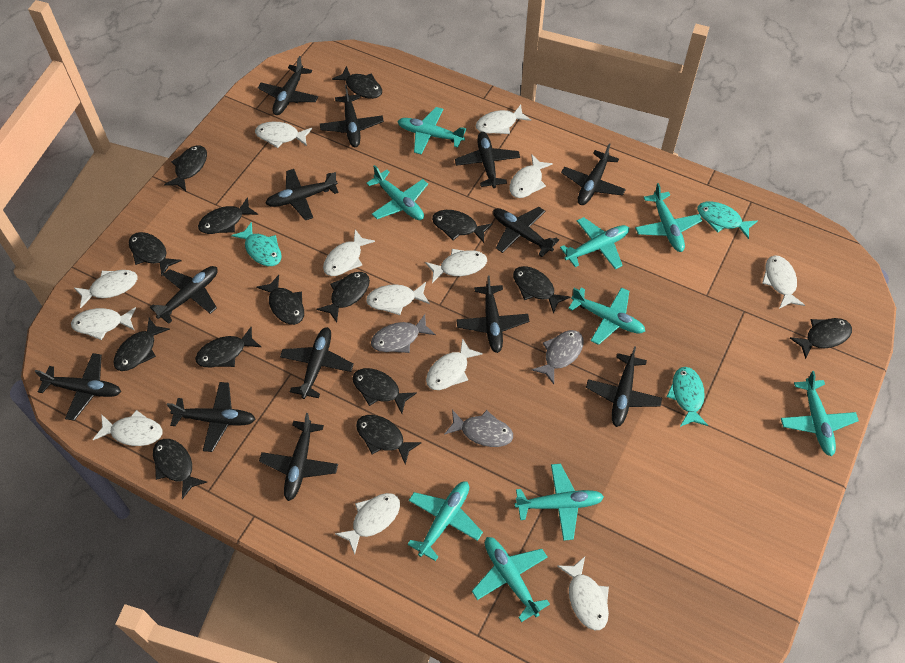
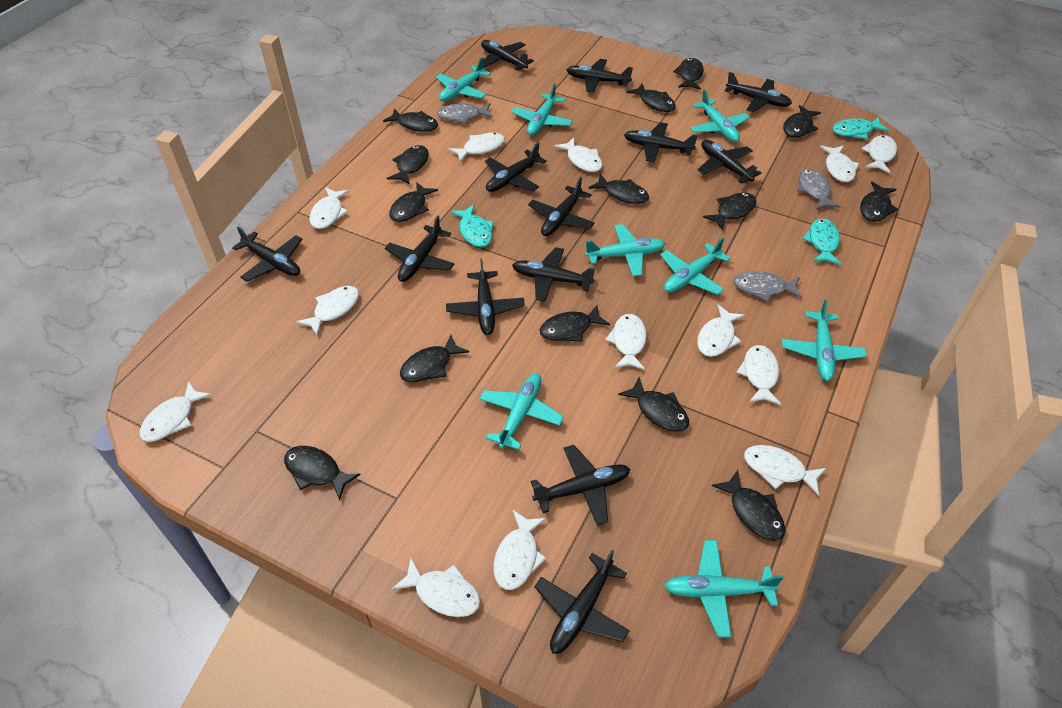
turquoise plane: 9 -> 8

